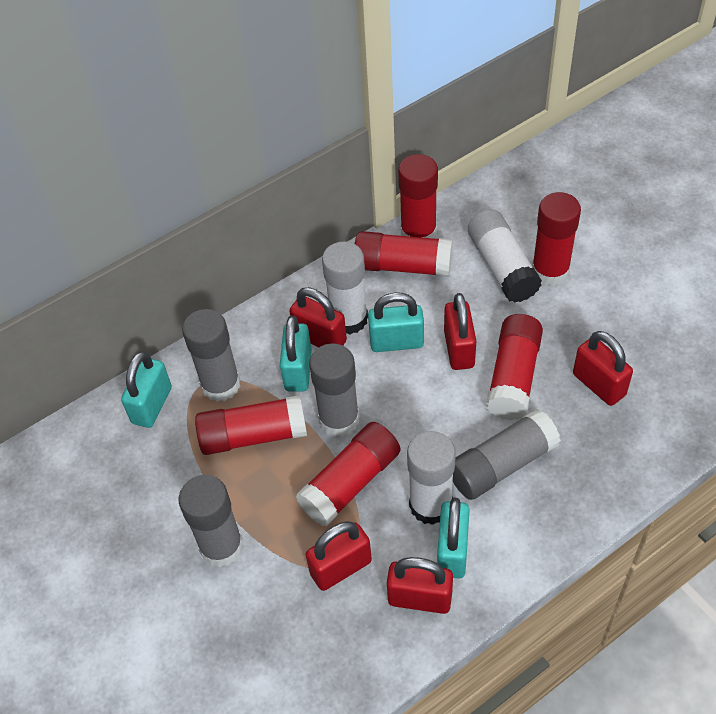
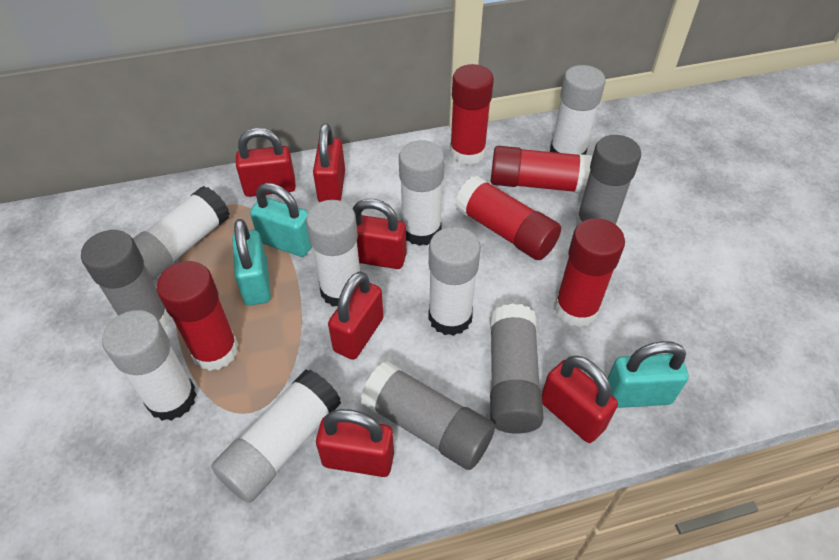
red glue stick: 6 -> 5
red padlock: 5 -> 6
turquoise padlock: 4 -> 3
white glue stick: 3 -> 7

